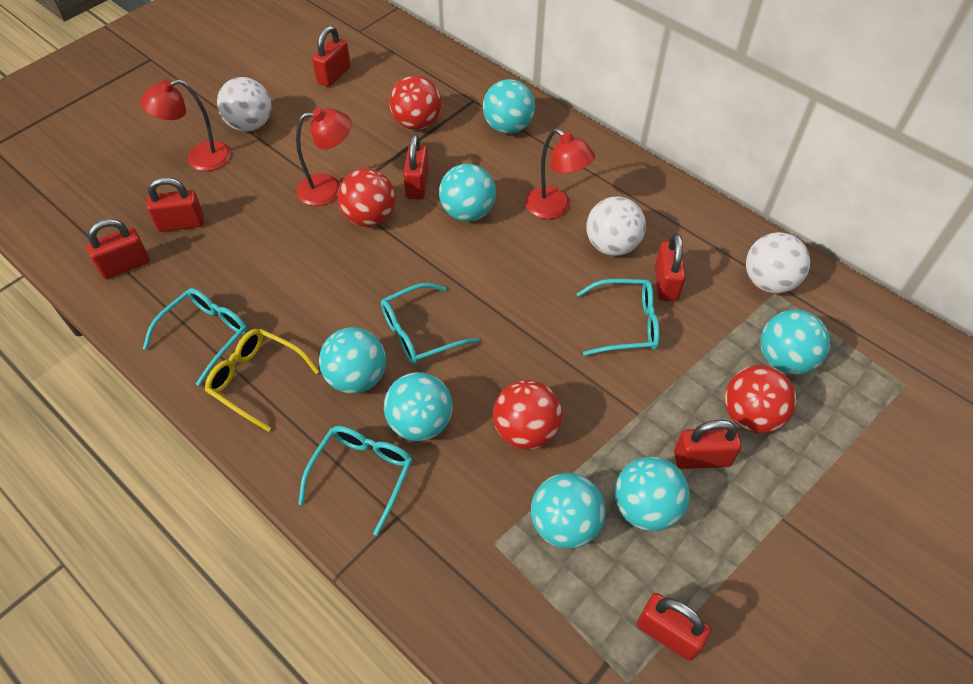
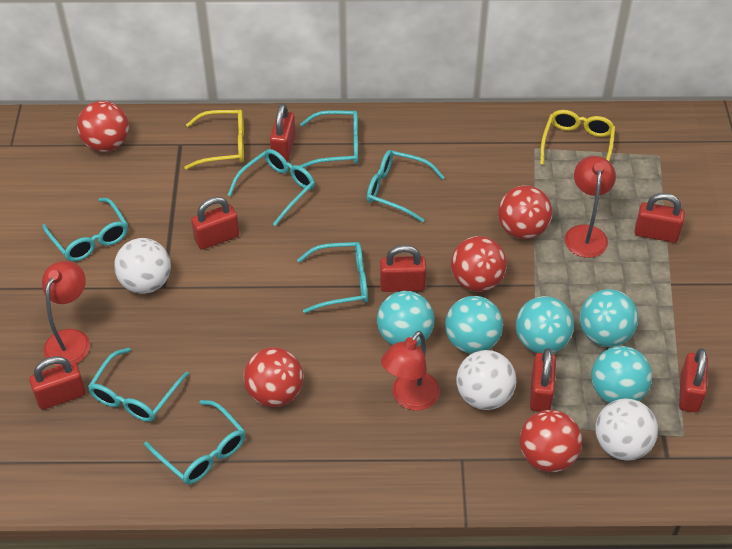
red ball: 4 -> 5
turquoise ball: 7 -> 5
turquoise glasses: 4 -> 7
yellow glasses: 1 -> 2

